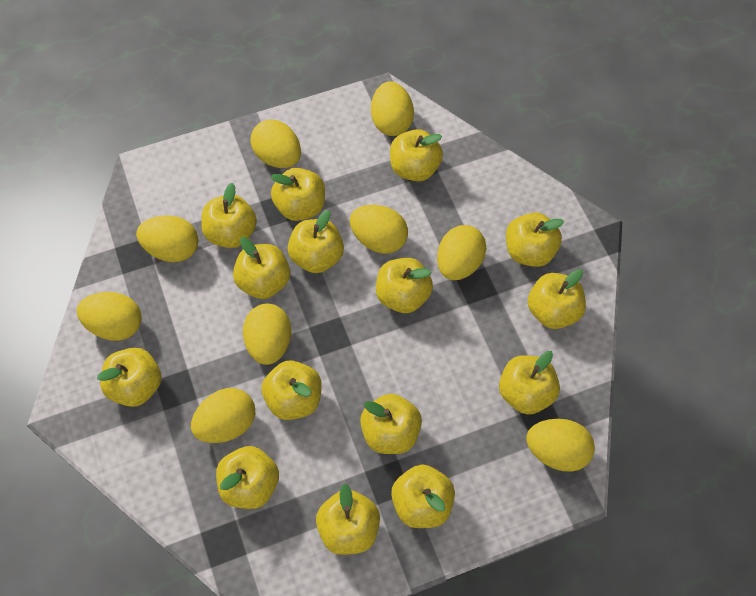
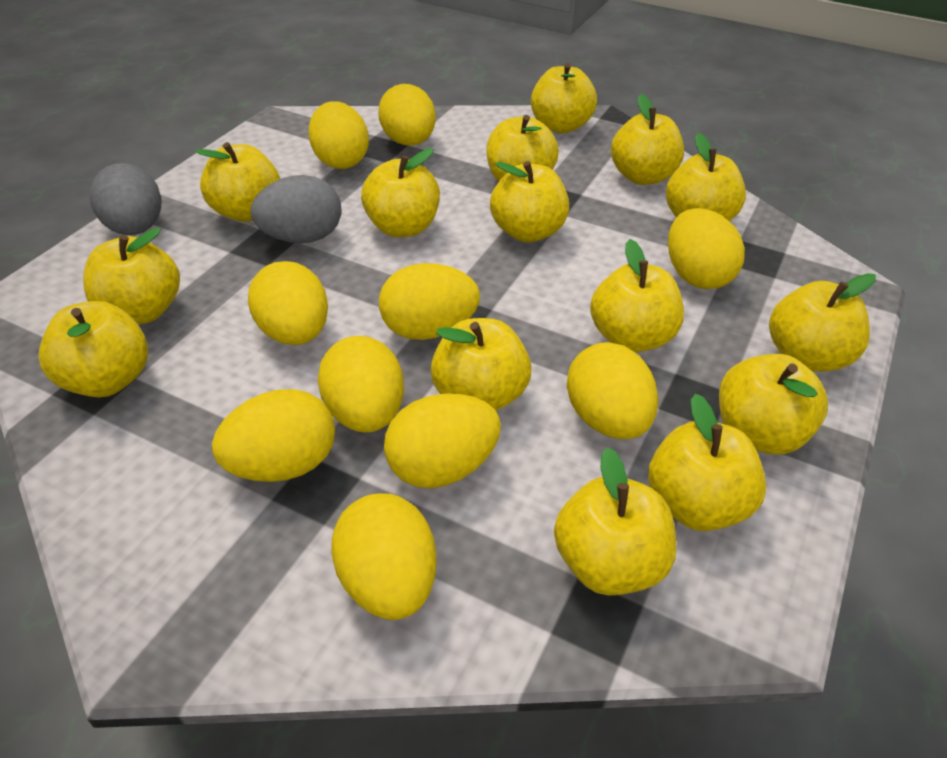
grey egg: 0 -> 2
yellow egg: 9 -> 10

